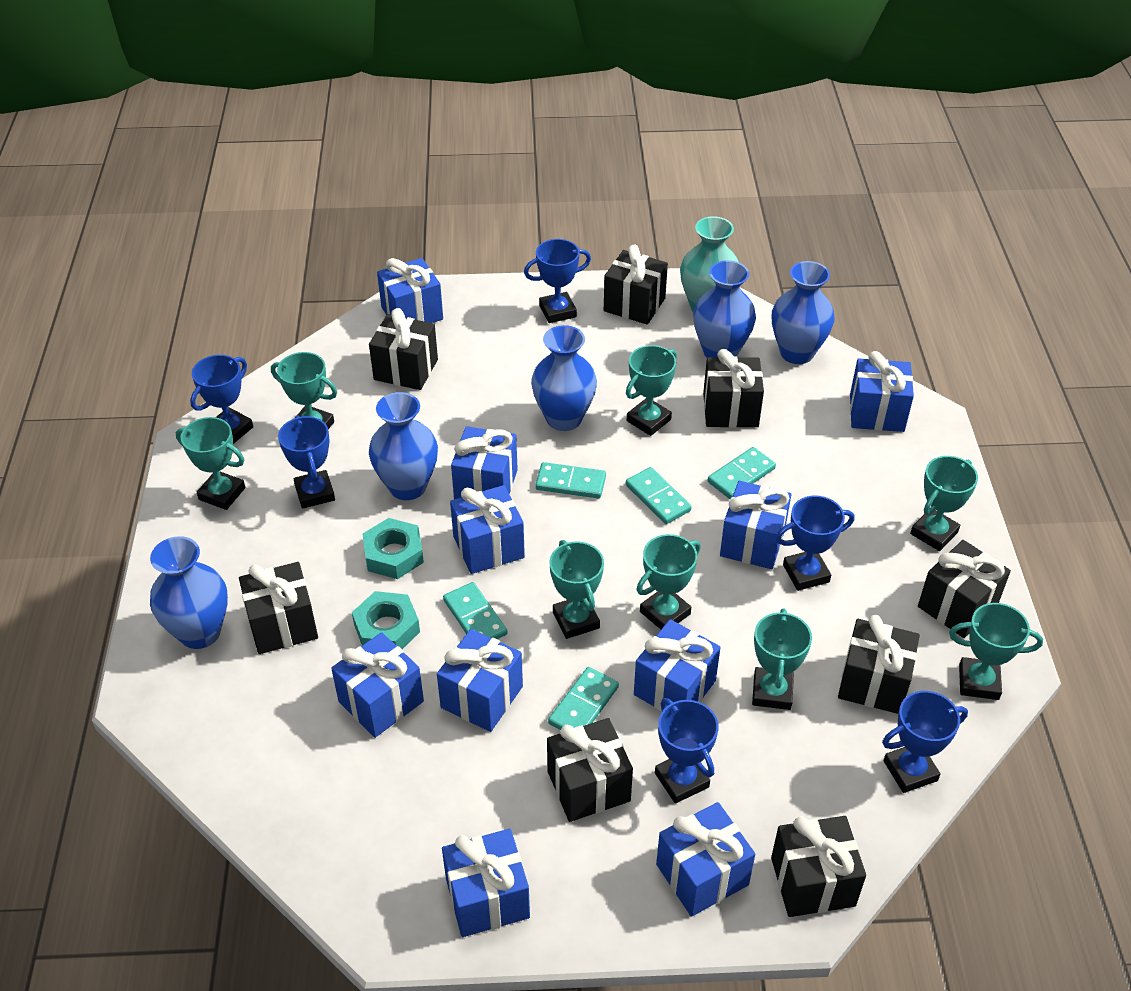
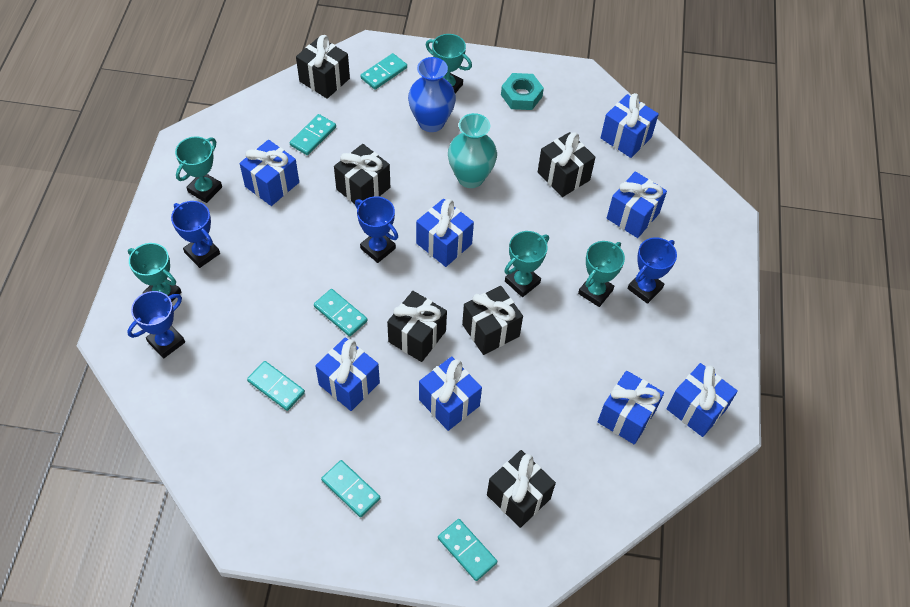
black gift: 8 -> 6
blue gift: 10 -> 8
blue trophy: 6 -> 4
blue vase: 5 -> 1
turquoise domino: 5 -> 6
turquoise nut: 2 -> 1
turquoise trophy: 8 -> 5

